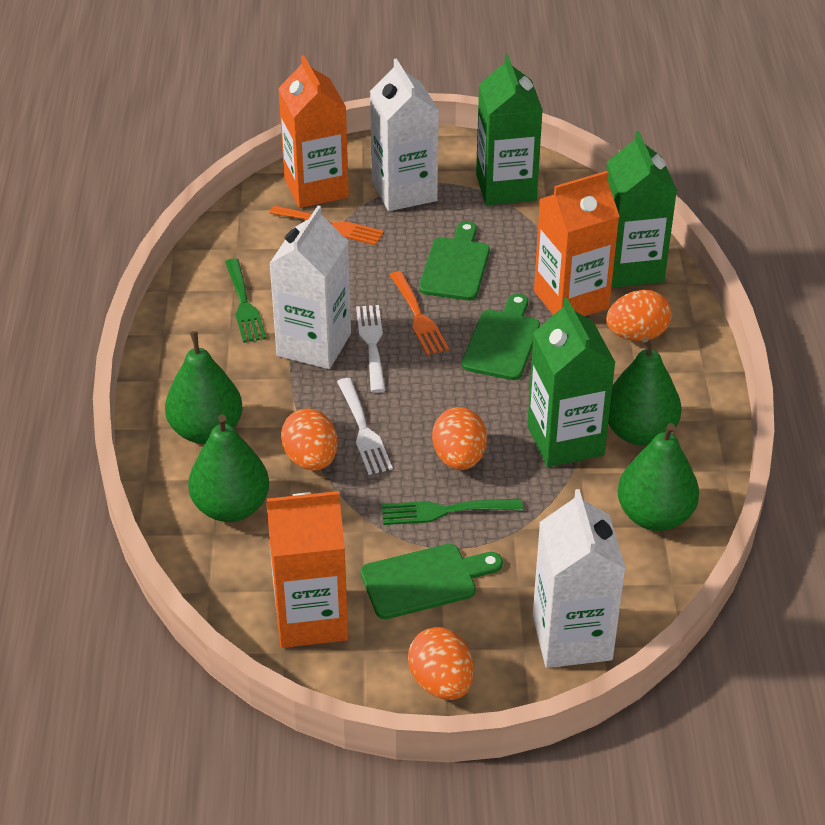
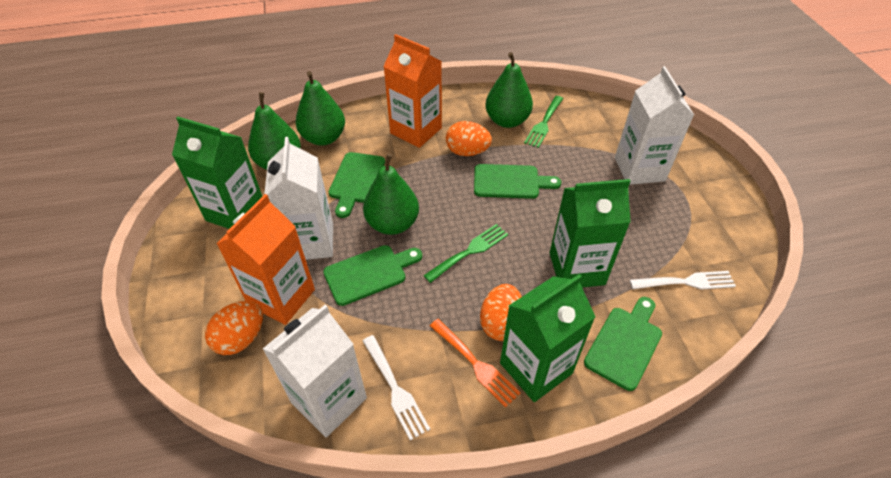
green cutting board: 3 -> 4
orange carton: 3 -> 2
orange egg: 4 -> 3
orange fork: 2 -> 1

